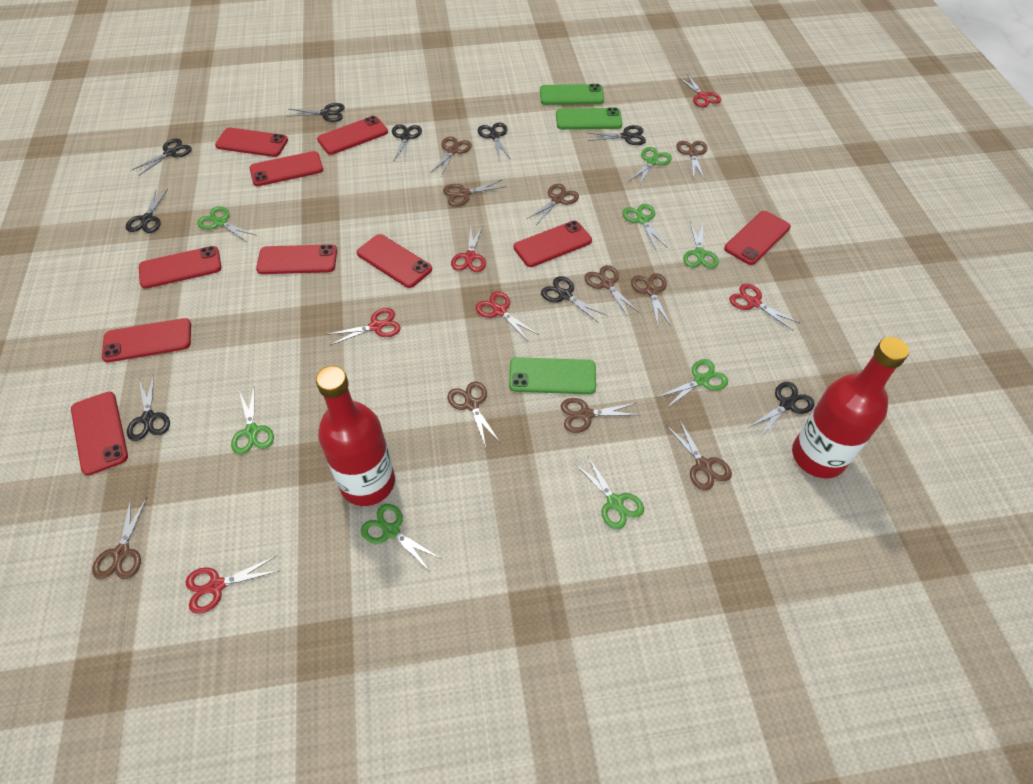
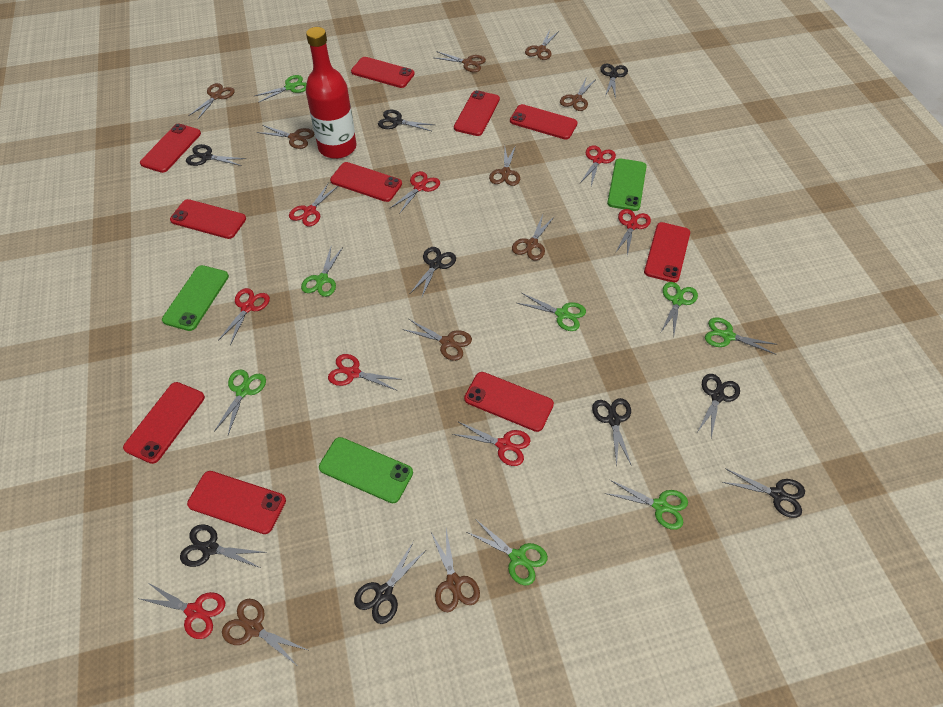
red bottle: 2 -> 1
red scissors: 6 -> 8

